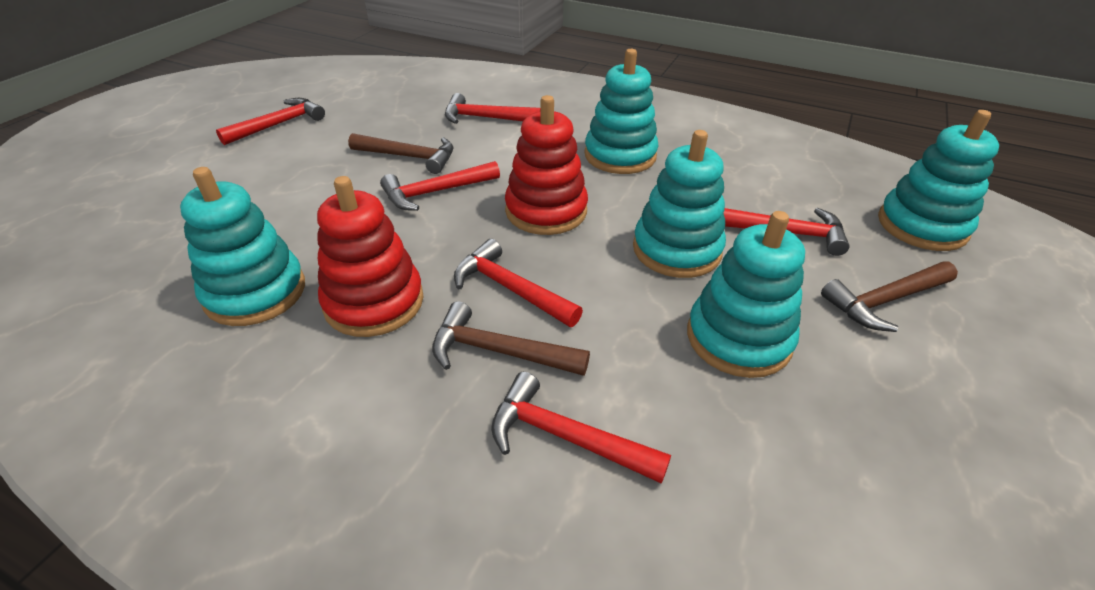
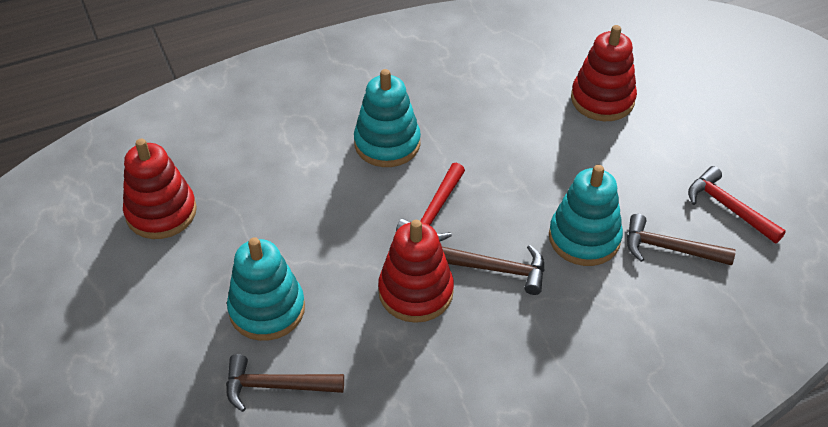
red hammer: 6 -> 2
red stacking toy: 2 -> 3
turquoise stacking toy: 5 -> 3

